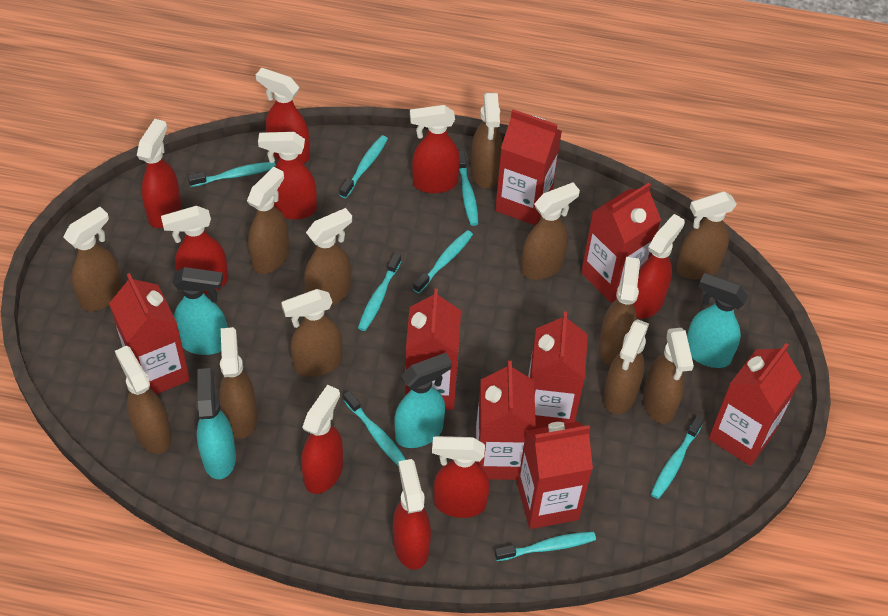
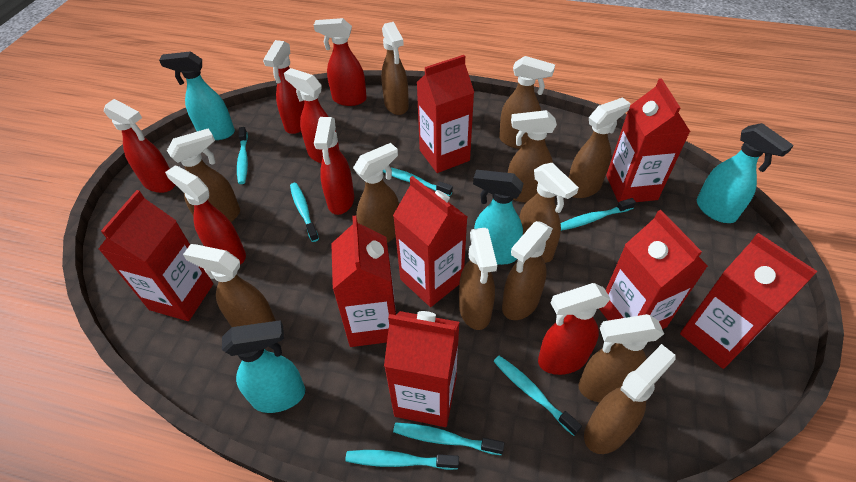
red spray bottle: 9 -> 7
turquoise toothbrush: 8 -> 7

